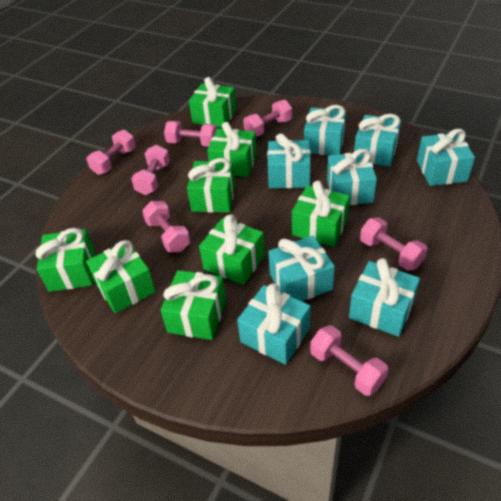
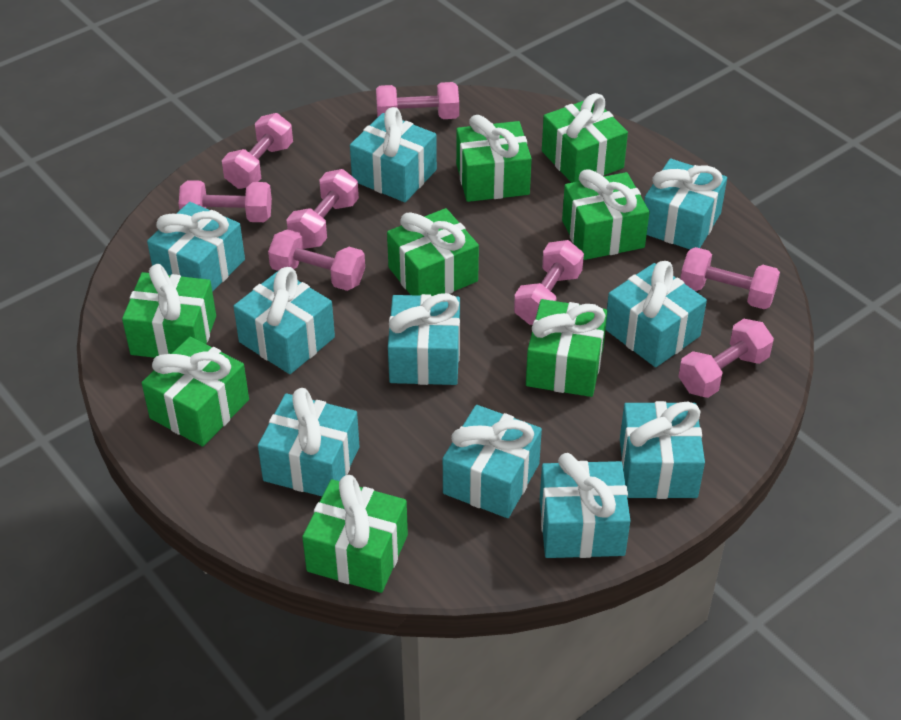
pink dumbbell: 7 -> 8
turquoise gift: 8 -> 10

